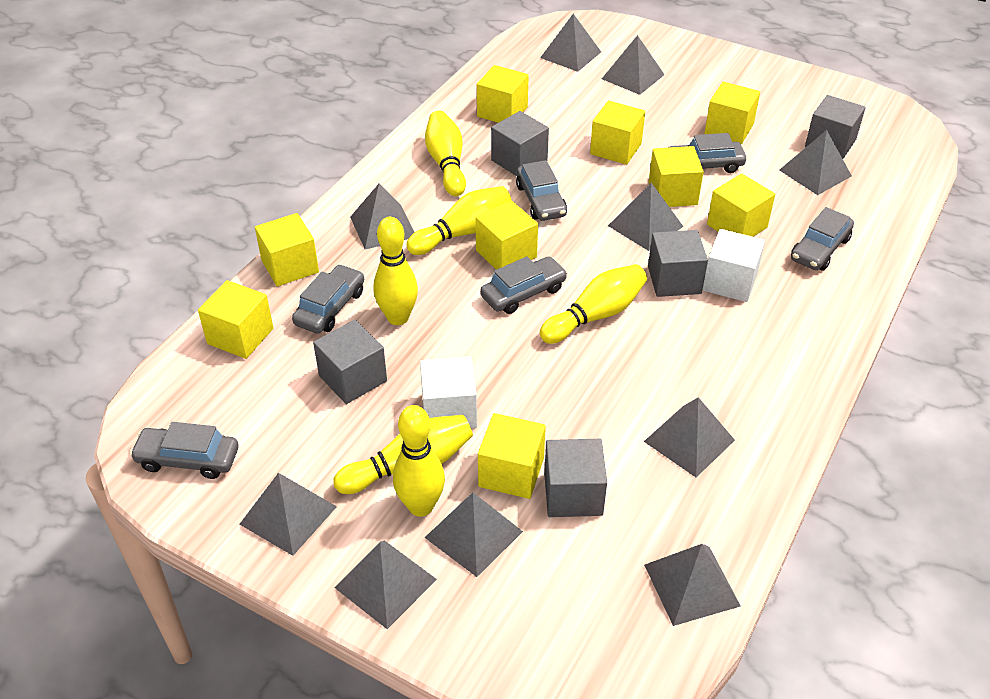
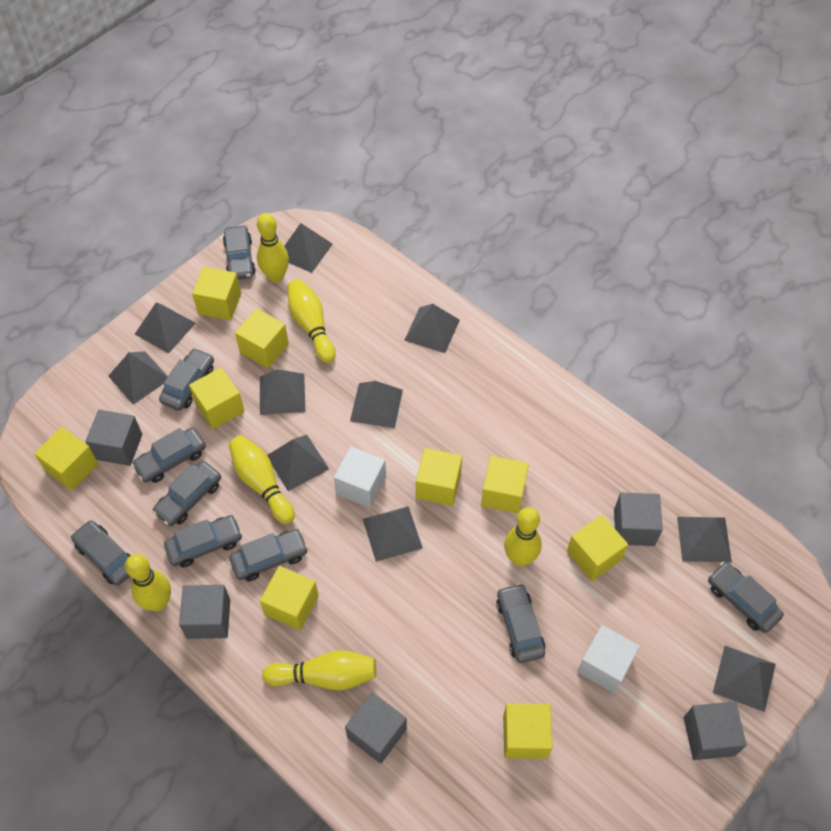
grey car: 6 -> 9

